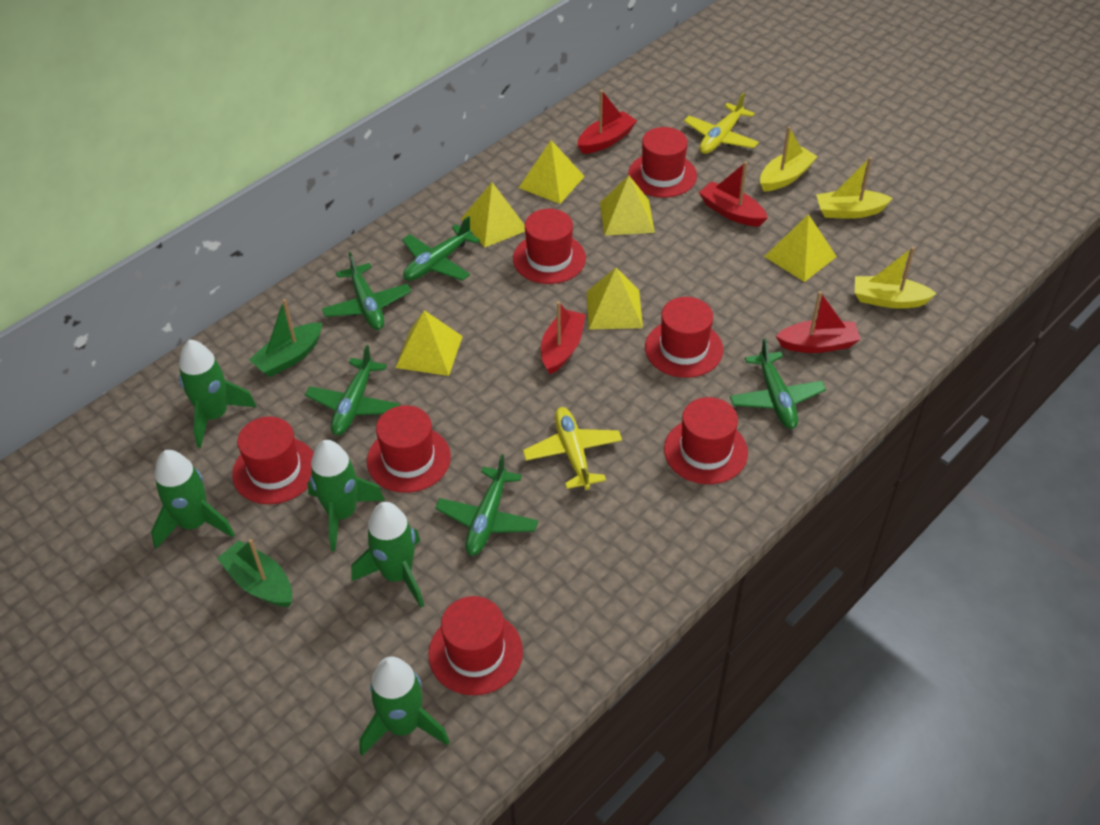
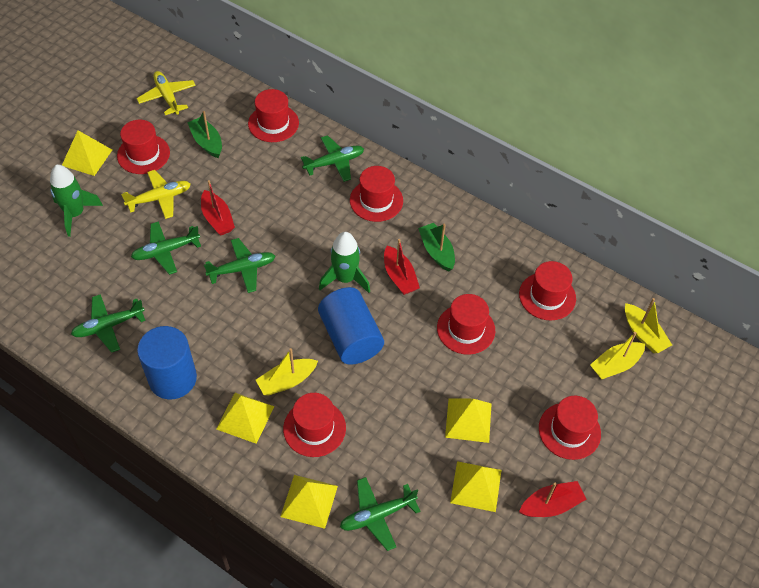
blue cylinder: 0 -> 2
green rocket: 5 -> 2
red boat: 4 -> 3
yellow pyramid: 6 -> 5

